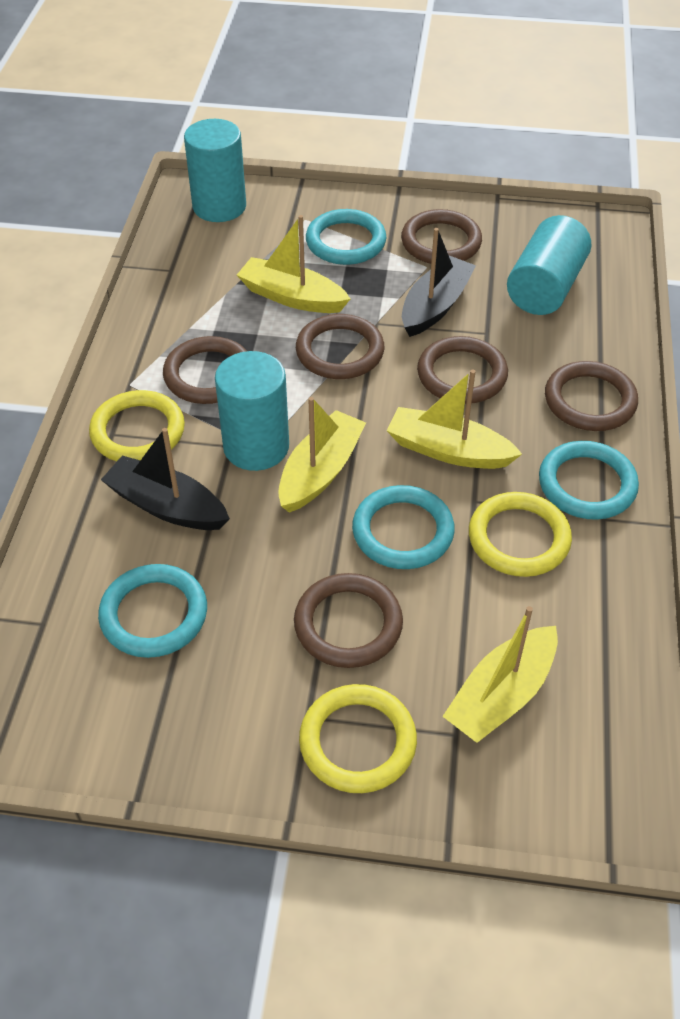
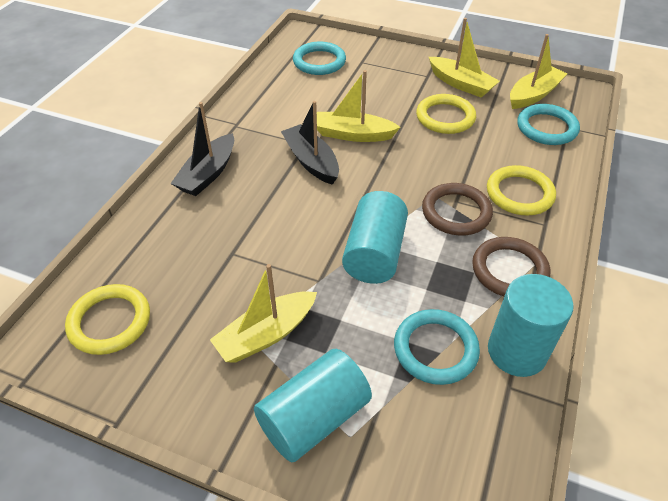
brown ring: 6 -> 2
turquoise ring: 4 -> 3

